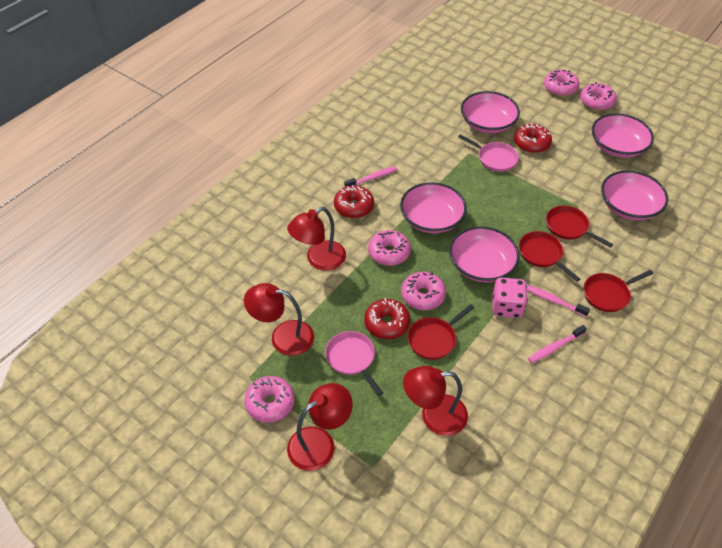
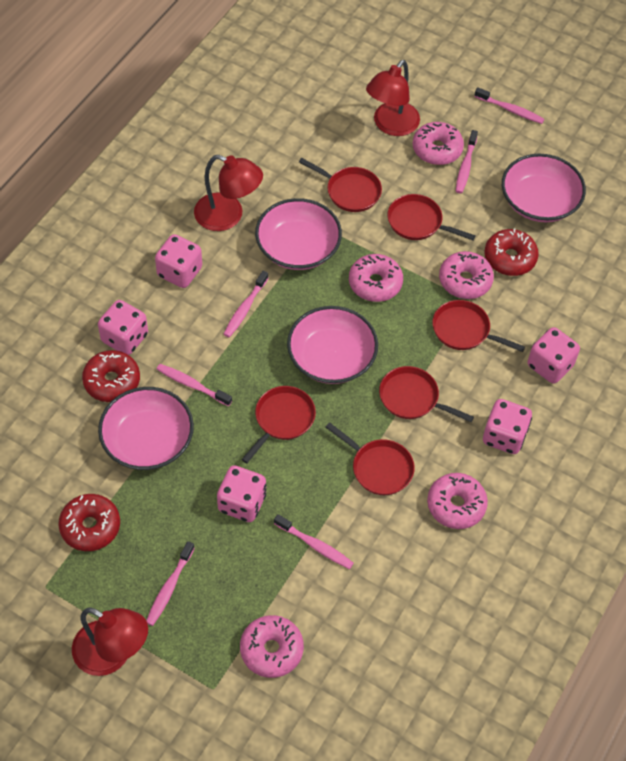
pink bowl: 5 -> 4
pink dice: 1 -> 5
pink pan: 2 -> 0
pink toothbrush: 3 -> 6
red lamp: 4 -> 3
red pan: 4 -> 6

